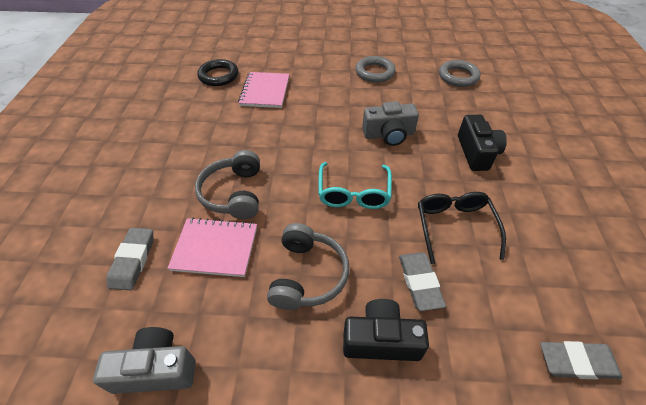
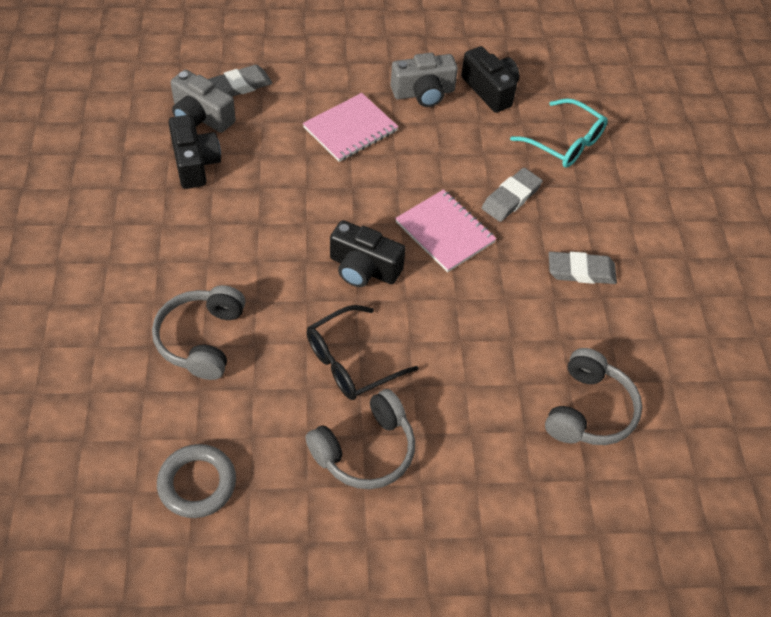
black camera: 2 -> 3
black ring: 1 -> 0
grey headphones: 2 -> 3
grey ring: 2 -> 1

